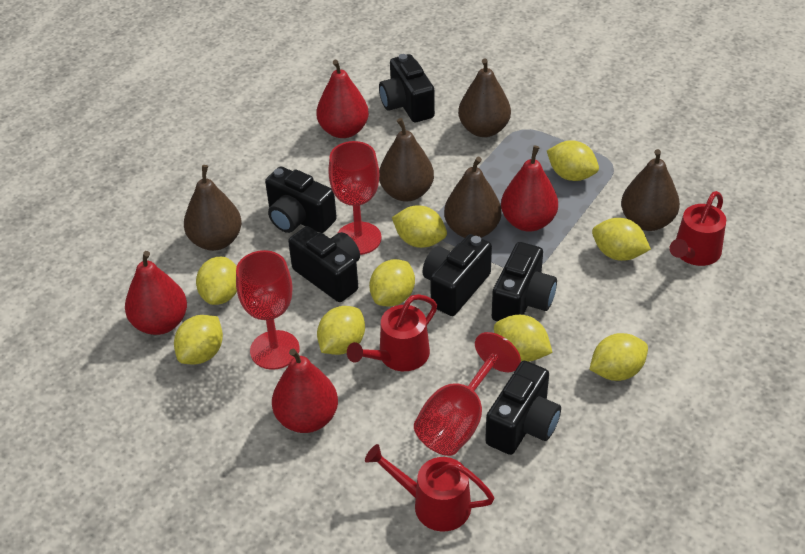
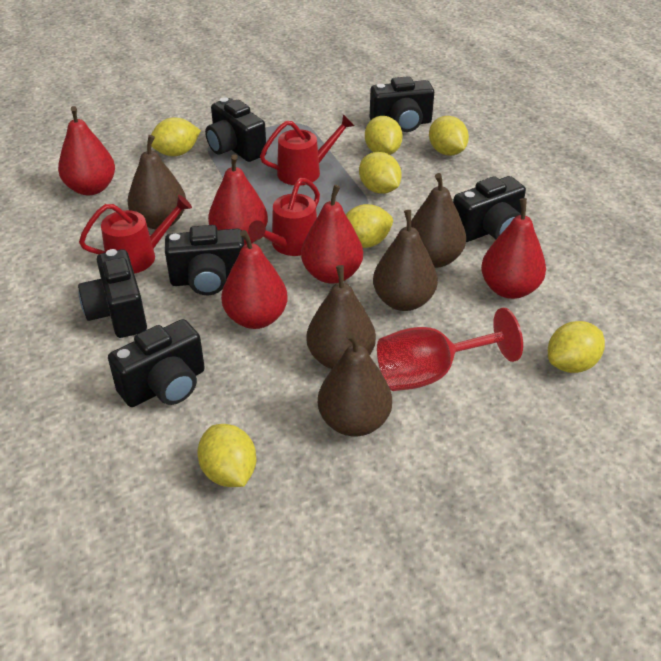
red goblet: 3 -> 1
red pear: 4 -> 5
yellow lemon: 9 -> 7

